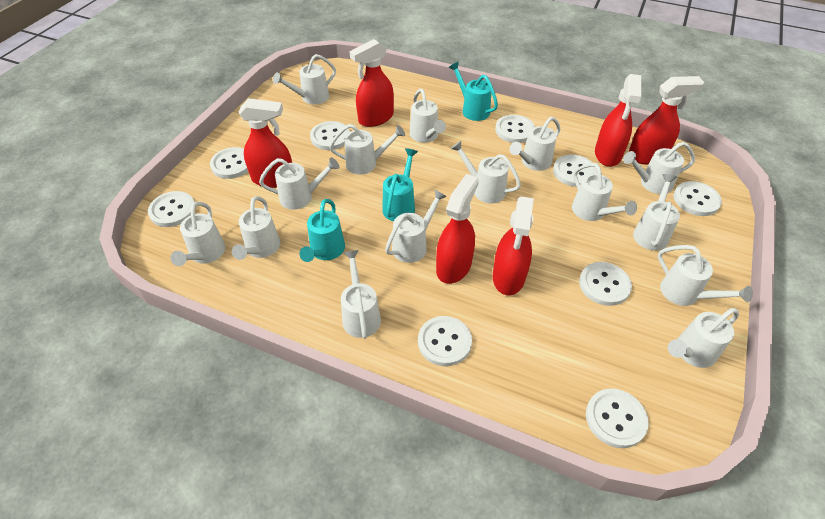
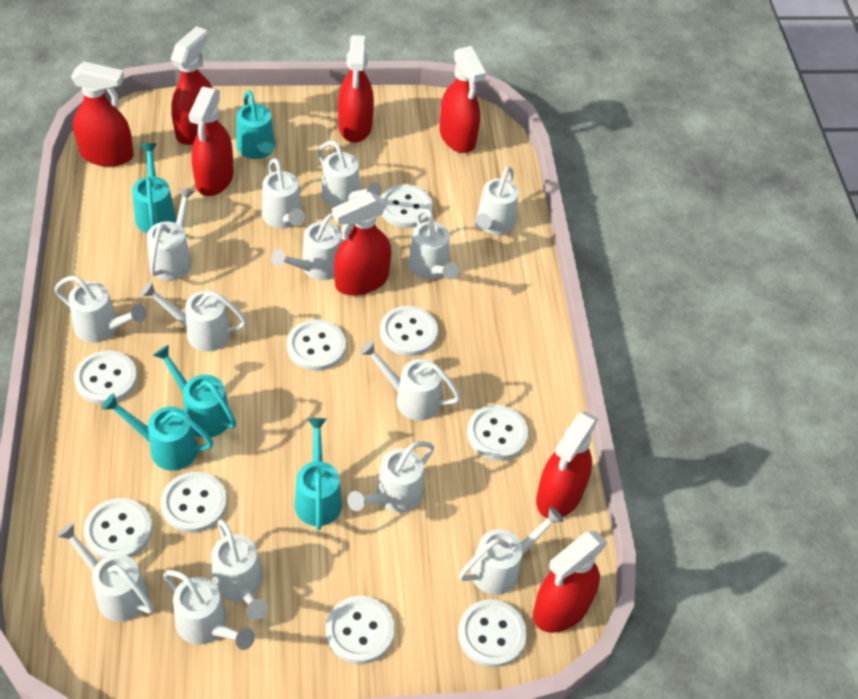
red spray bottle: 6 -> 8
turquoise watering can: 3 -> 5
white watering can: 15 -> 14

